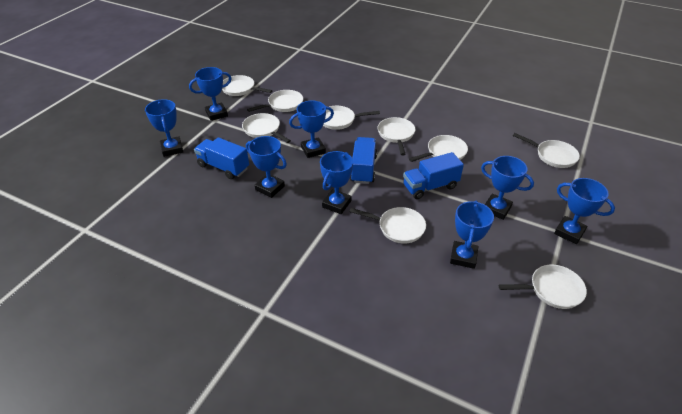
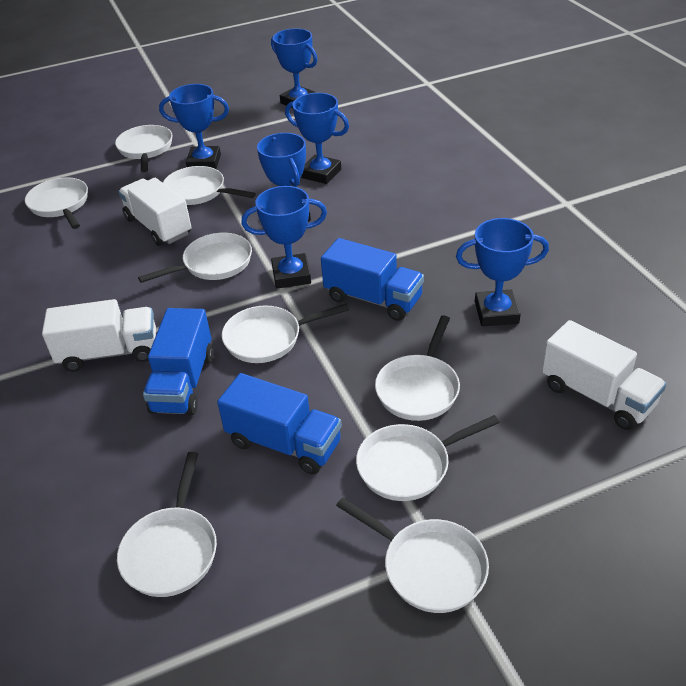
blue trophy: 8 -> 6
white truck: 0 -> 3

